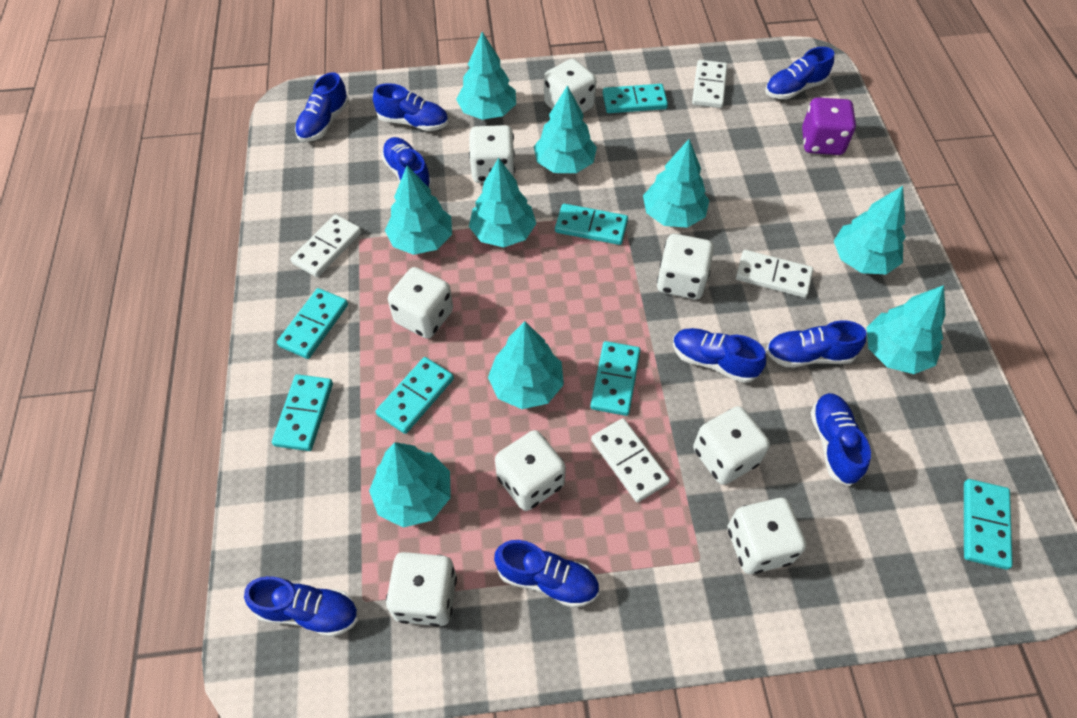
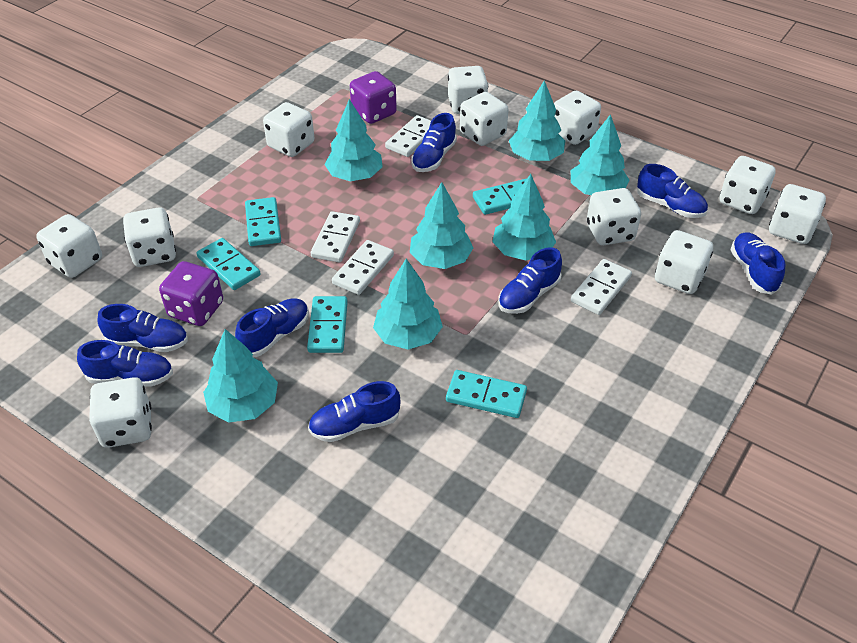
blue shoe: 9 -> 8
purple dice: 1 -> 2
turquoise domino: 7 -> 5
turquoise tree: 9 -> 7
white dice: 8 -> 11

